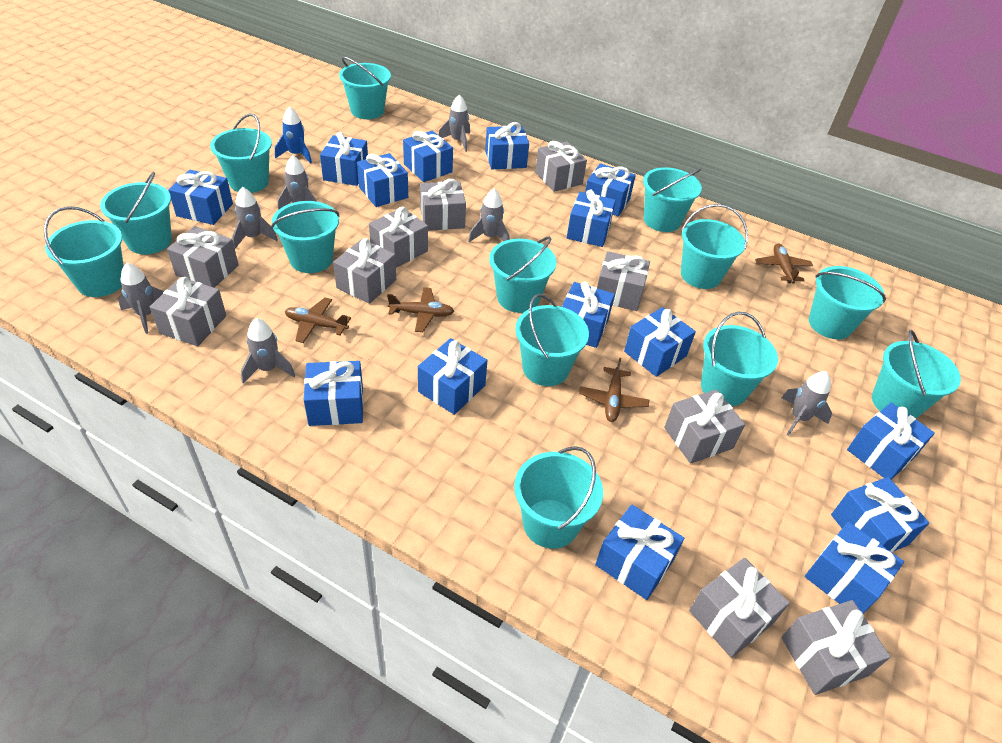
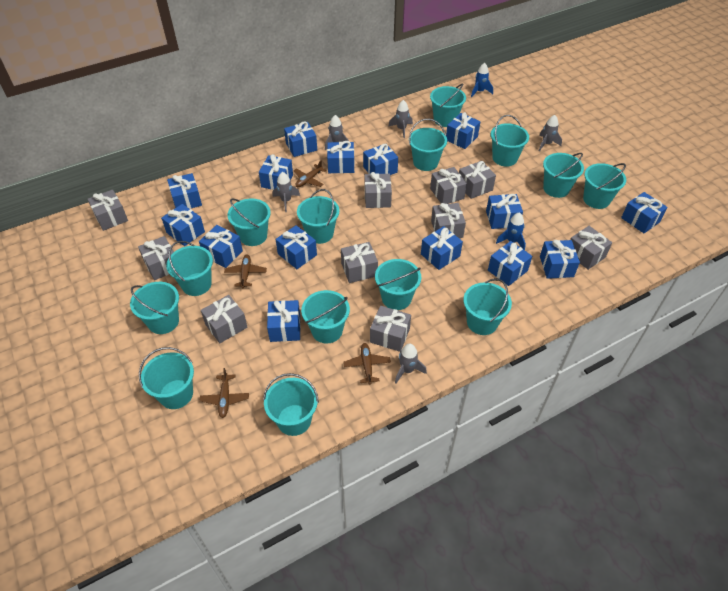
blue rocket: 1 -> 2
grey rocket: 7 -> 5
turquoise bucket: 13 -> 14

